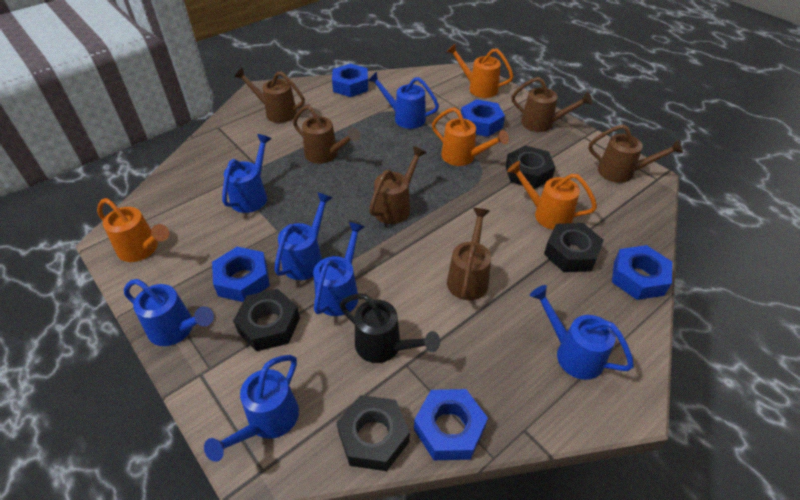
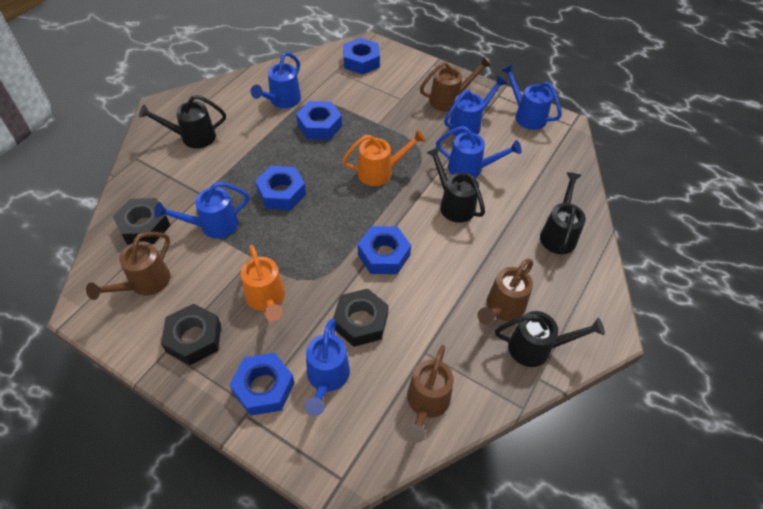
black nut: 4 -> 3
black watering can: 1 -> 4
blue watering can: 7 -> 6
brown watering can: 6 -> 4
orange watering can: 4 -> 2

